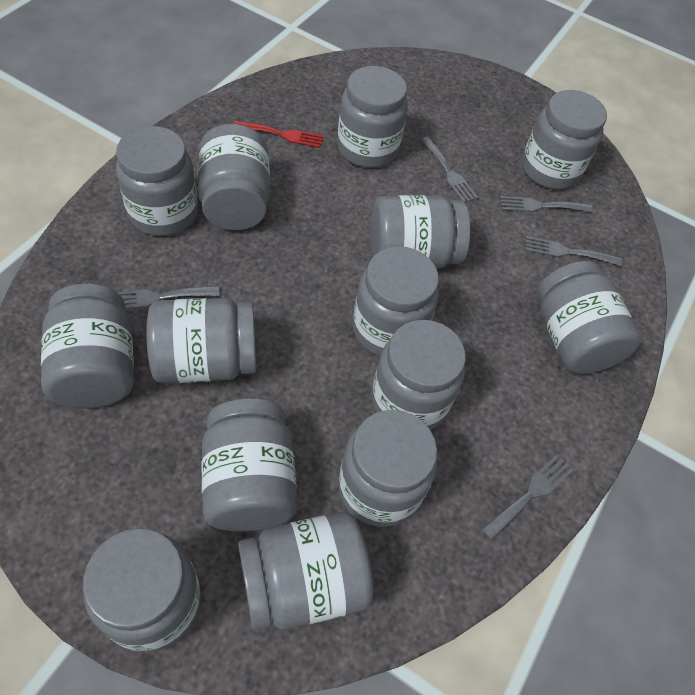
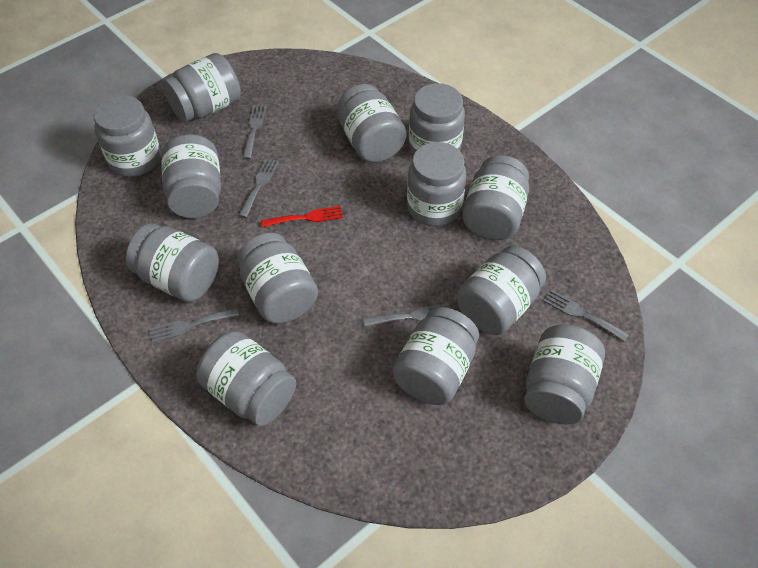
grey jar: 14 -> 13

